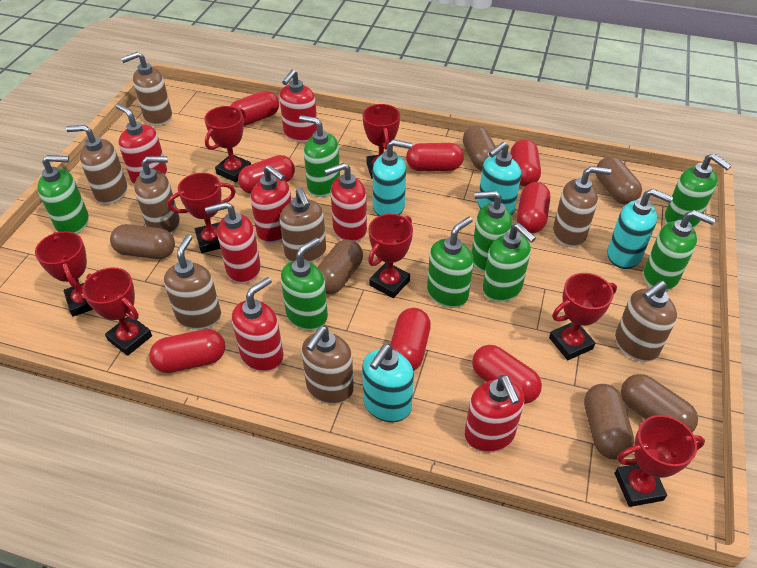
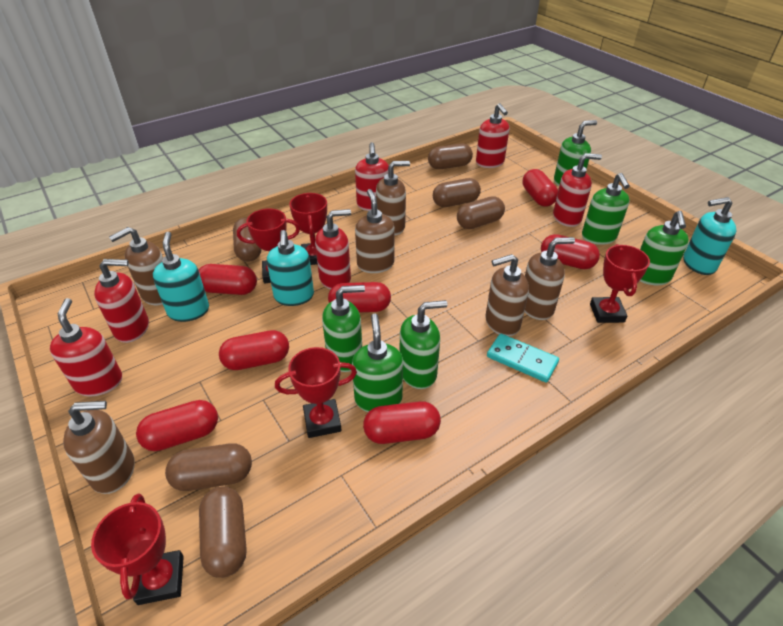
brown soap dispenser: 8 -> 6
green soap dispenser: 8 -> 6
red capsule: 8 -> 7
red soap dispenser: 7 -> 6
red trophy: 8 -> 5
turquoise domino: 0 -> 1
turquoise soap dispenser: 4 -> 3

